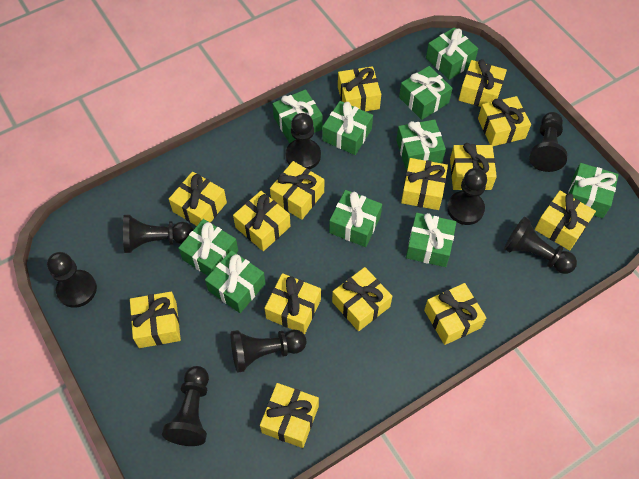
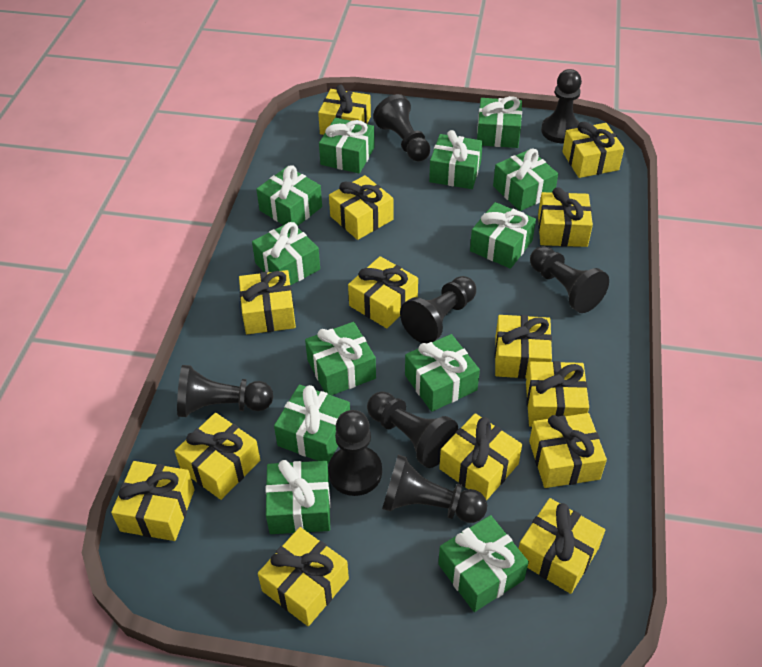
green gift: 10 -> 12

